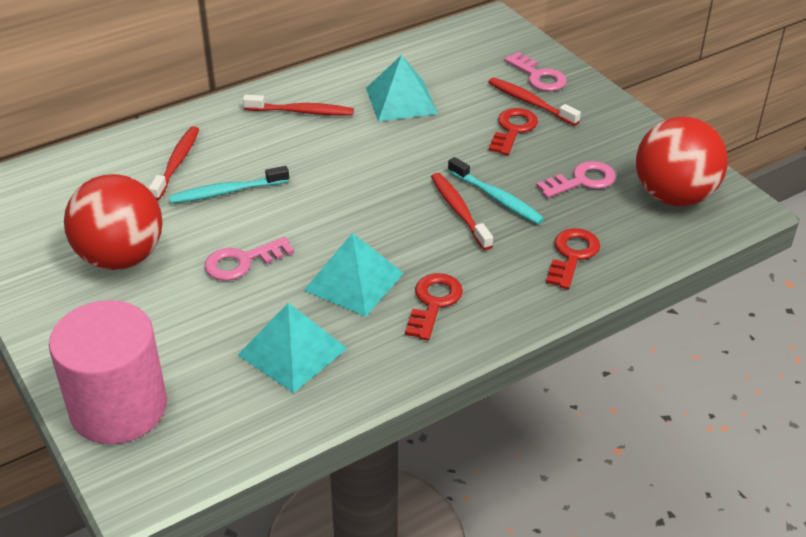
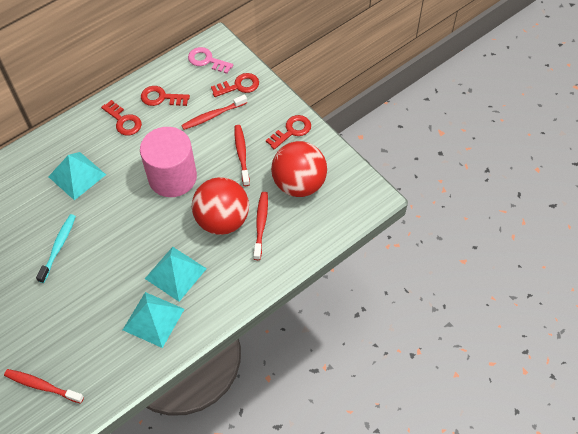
pink key: 3 -> 1
red key: 3 -> 4
turquoise toothbrush: 2 -> 1

